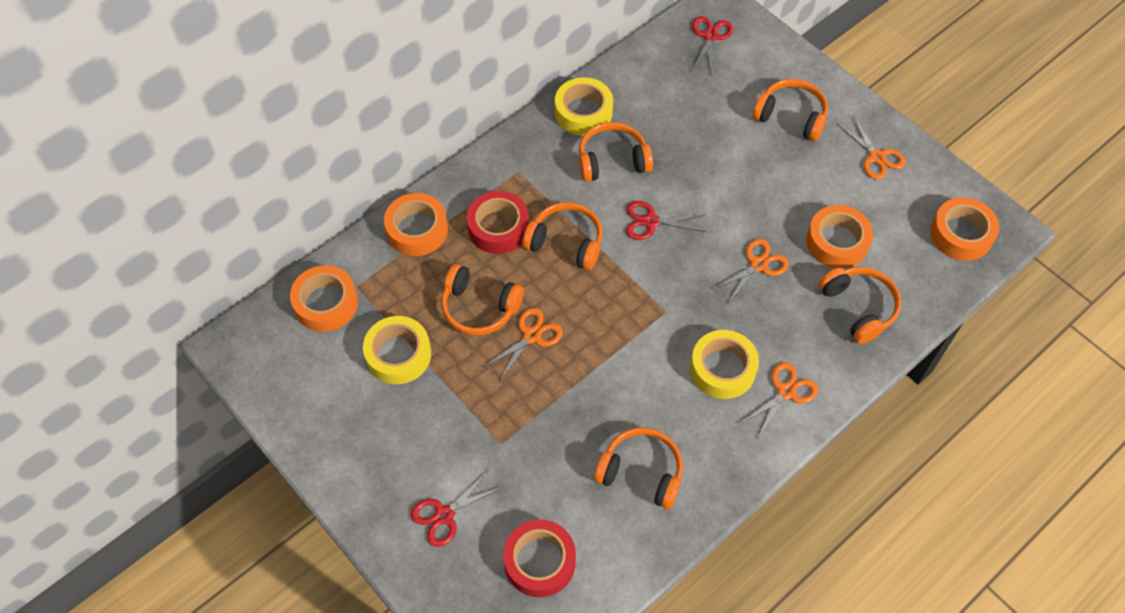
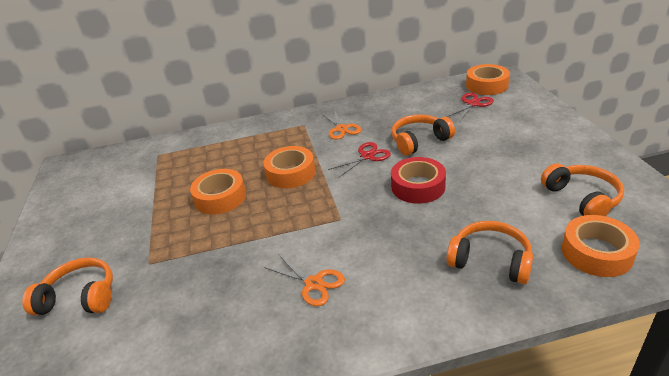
orange headphones: 6 -> 4
orange scissors: 4 -> 2
red scissors: 3 -> 2
red tape: 2 -> 1
yellow tape: 3 -> 0

